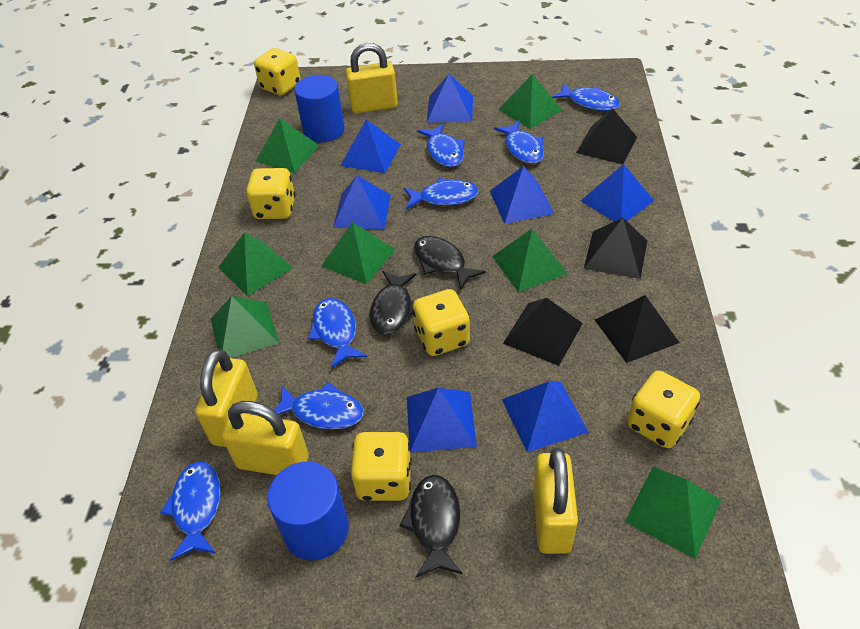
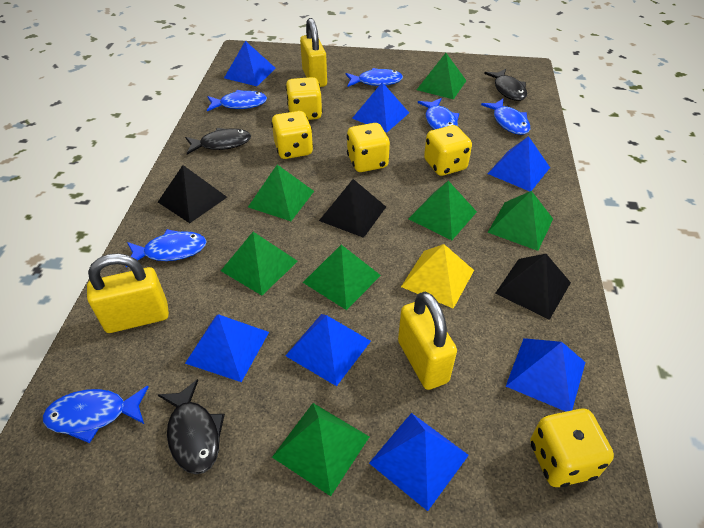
black pyramid: 4 -> 3
blue cylinder: 2 -> 0
blue fish: 7 -> 6
yellow padlock: 4 -> 3
yellow pyramid: 0 -> 1

